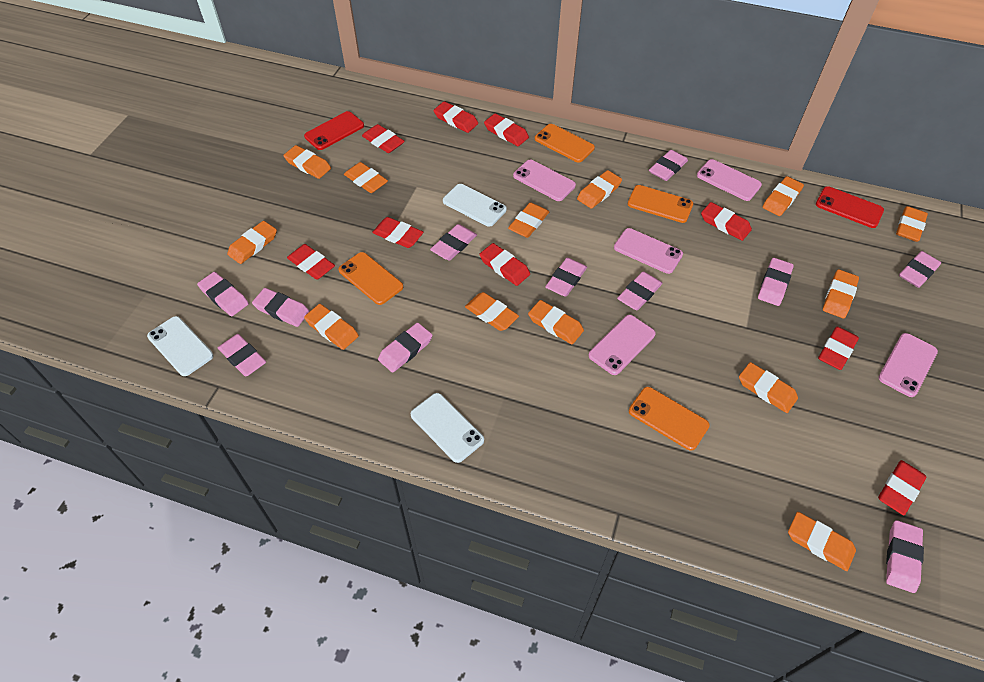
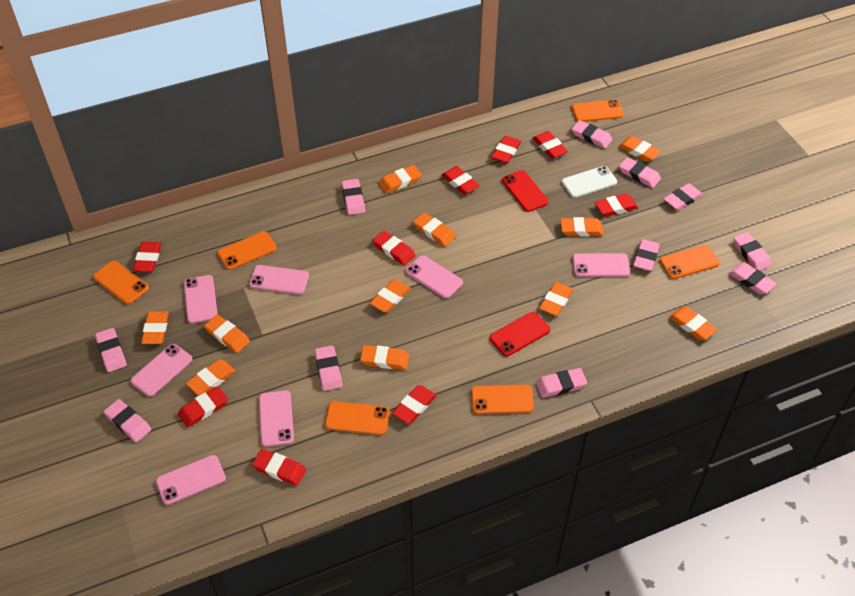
orange eraser: 13 -> 11
orange phone: 4 -> 6
pink phone: 5 -> 7
white phone: 3 -> 1

